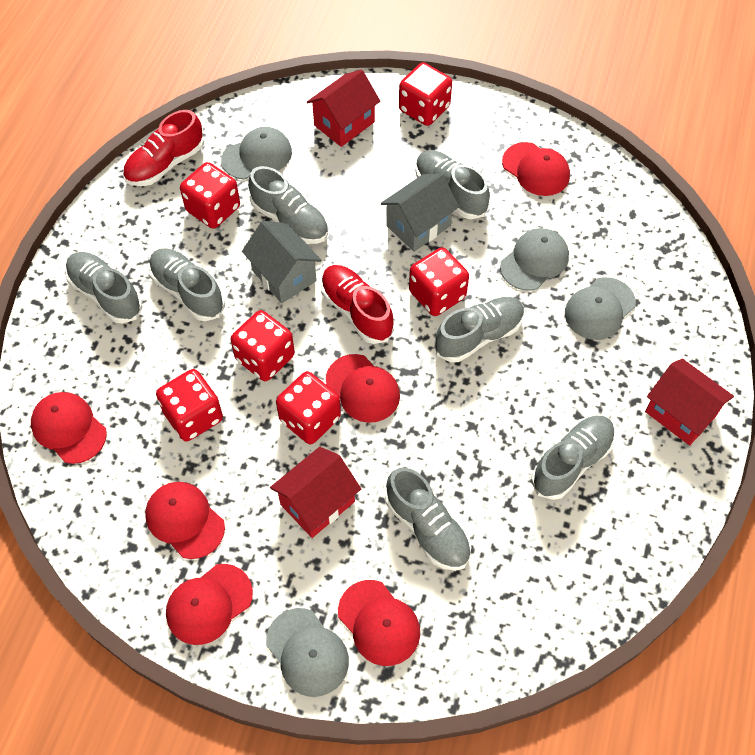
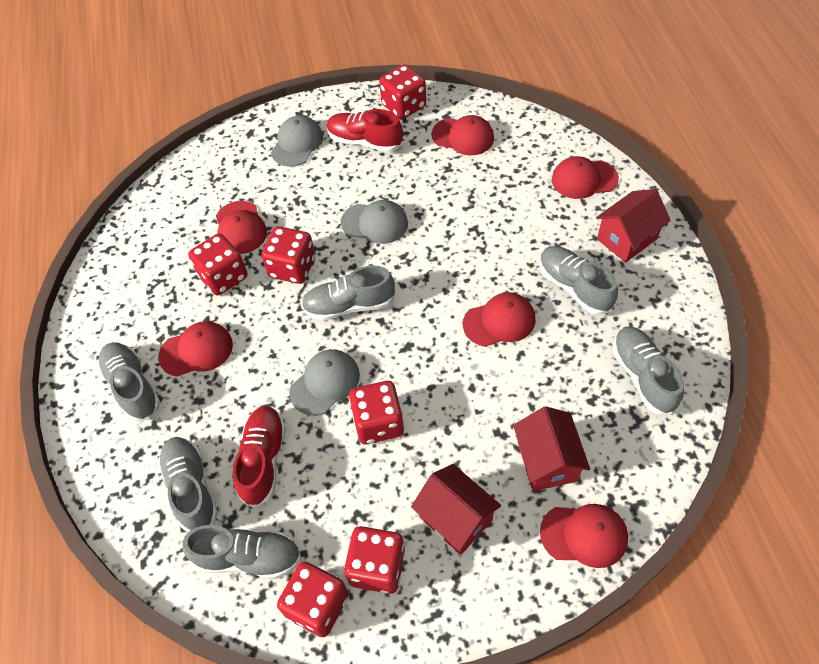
grey cap: 4 -> 3
grey house: 2 -> 0
grey shoe: 7 -> 6

